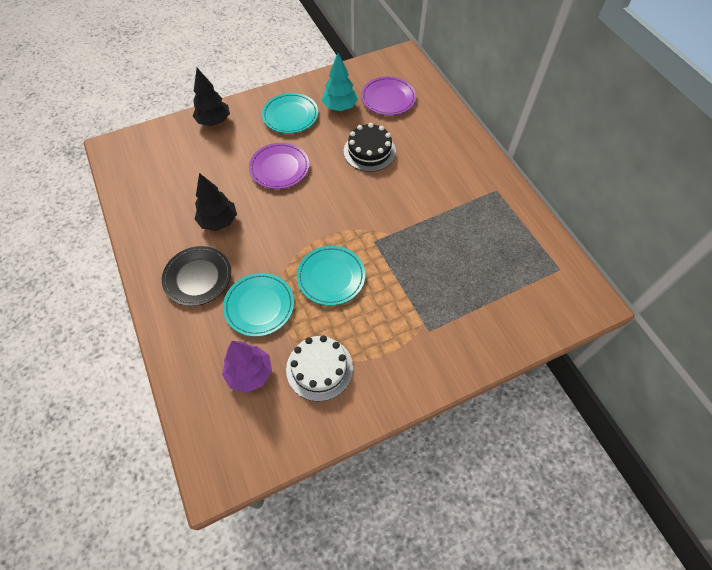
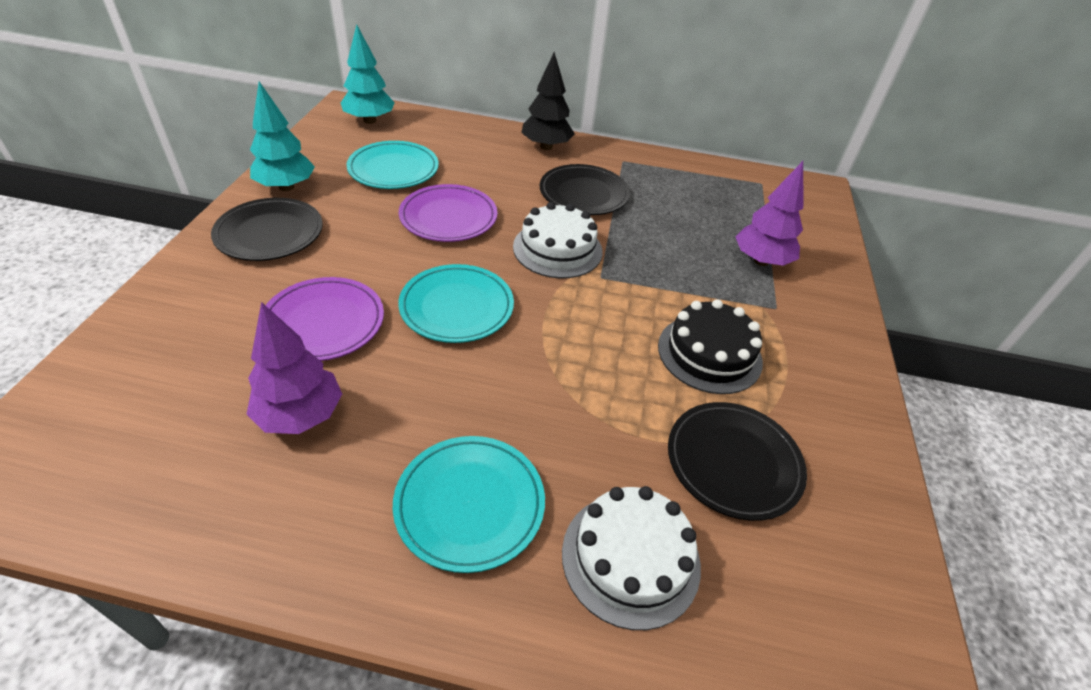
black plate: 1 -> 3
black tree: 2 -> 1
purple tree: 1 -> 2
turquoise tree: 1 -> 2
white cake: 1 -> 2

